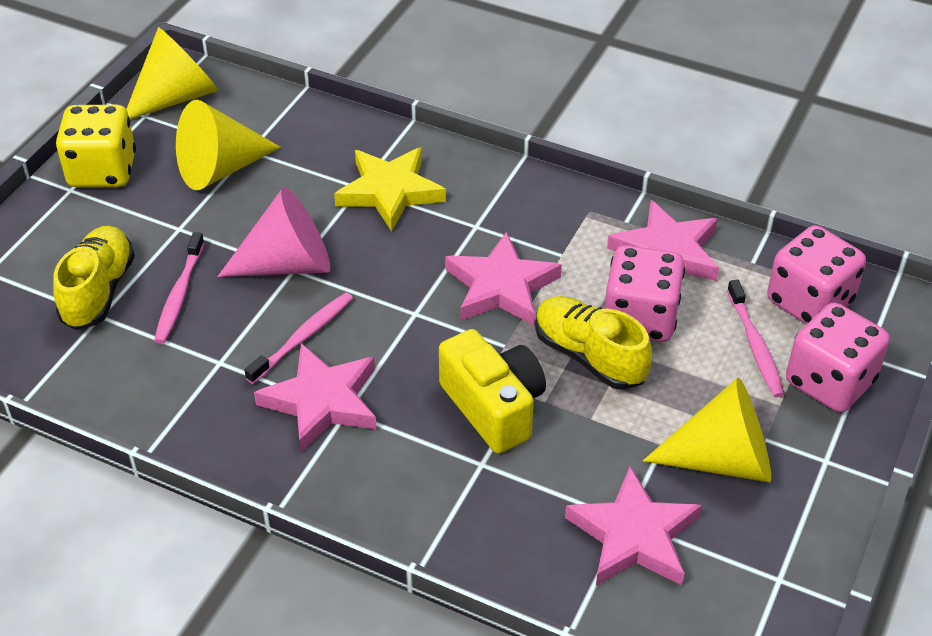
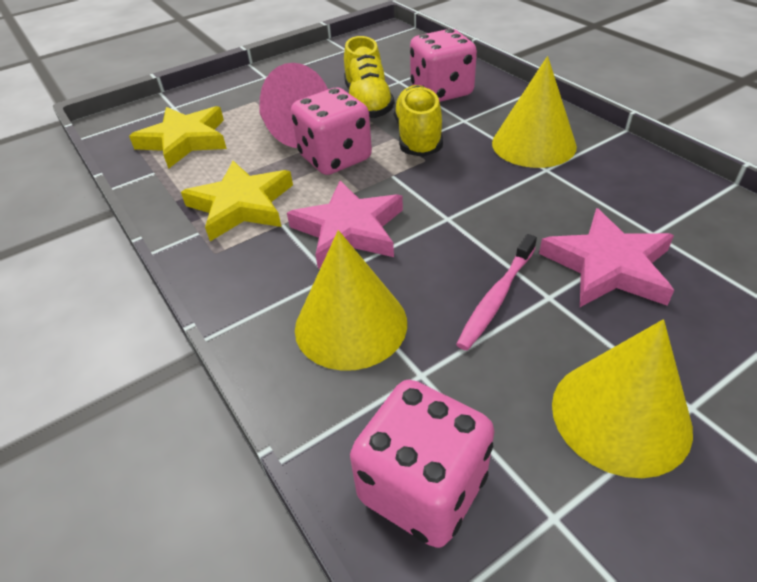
pink star: 4 -> 2
pink toothbrush: 3 -> 1
yellow camera: 1 -> 0
yellow dice: 1 -> 0
yellow star: 1 -> 2

